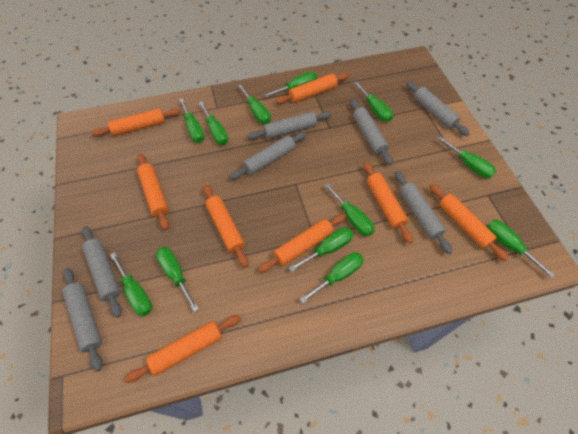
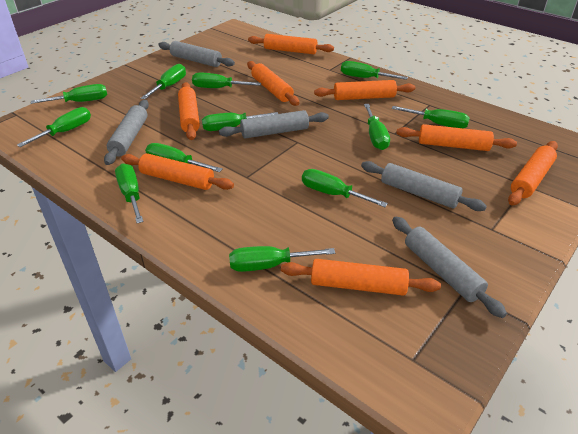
grey rolling pin: 7 -> 5

